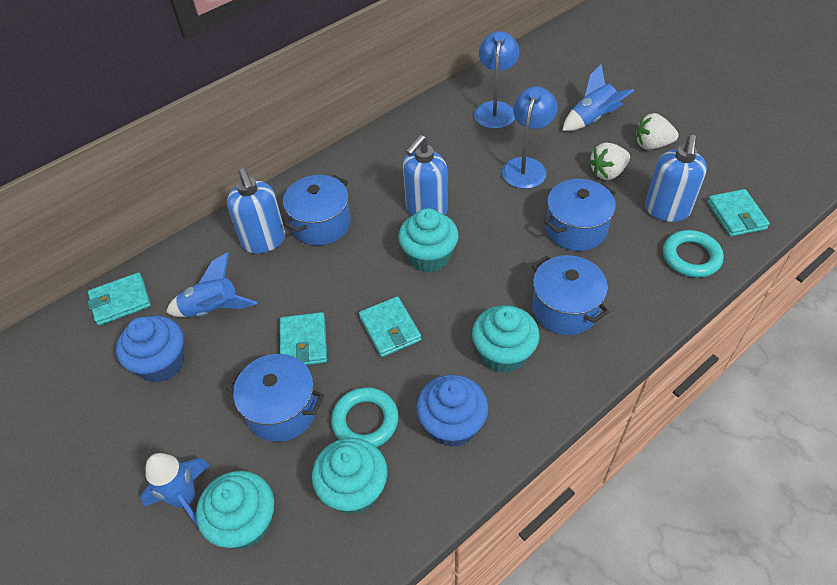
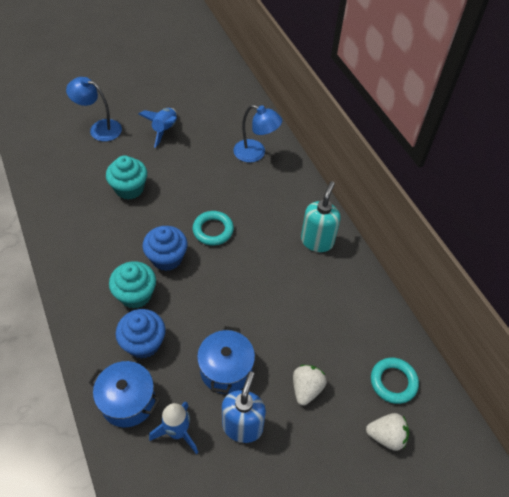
blue pot: 4 -> 2
blue rocket: 3 -> 2
blue soap dispenser: 3 -> 1
turquoise cupcake: 4 -> 2
turquoise soap dispenser: 0 -> 1
turquoise wallet: 4 -> 0

